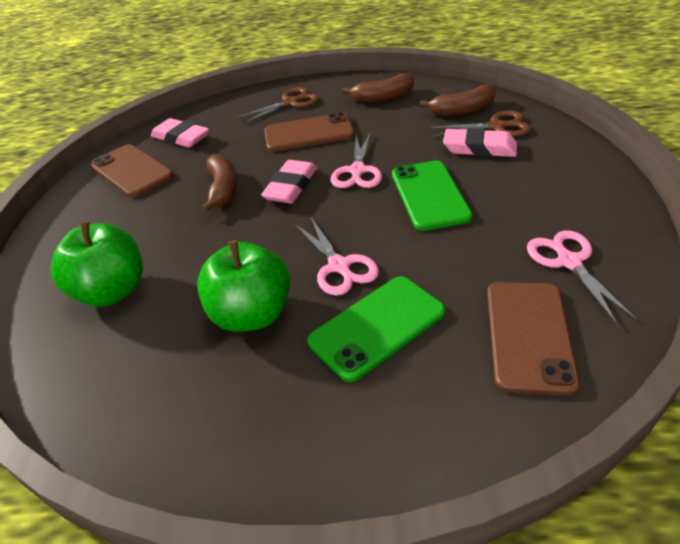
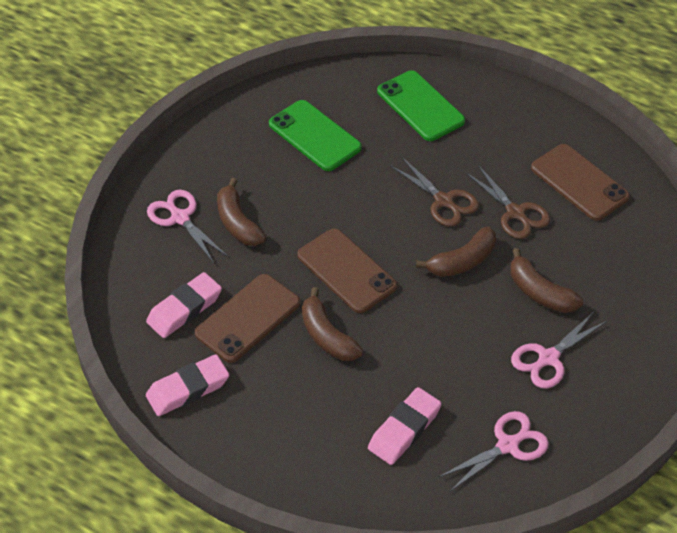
brown banana: 3 -> 4
green apple: 2 -> 0

